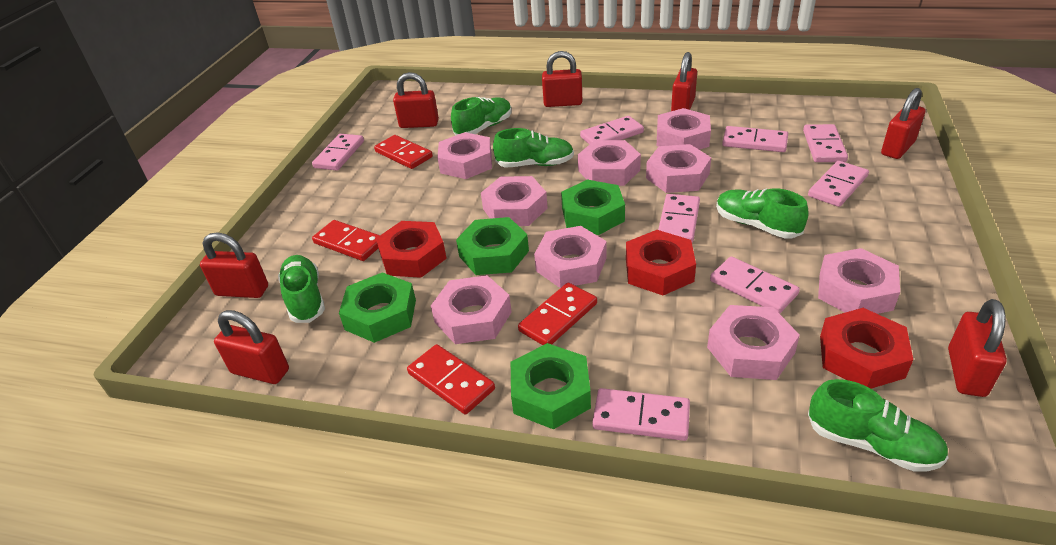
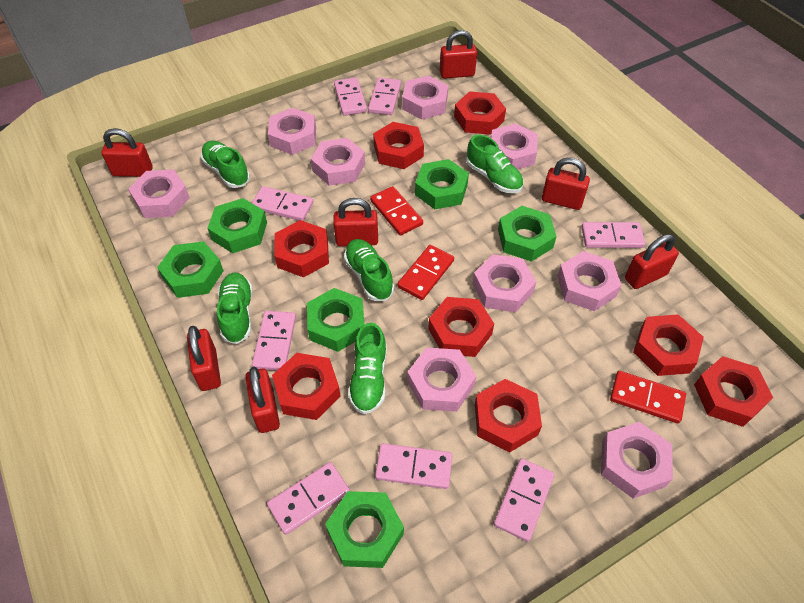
green nut: 4 -> 6
red domino: 4 -> 3
red nut: 3 -> 8

